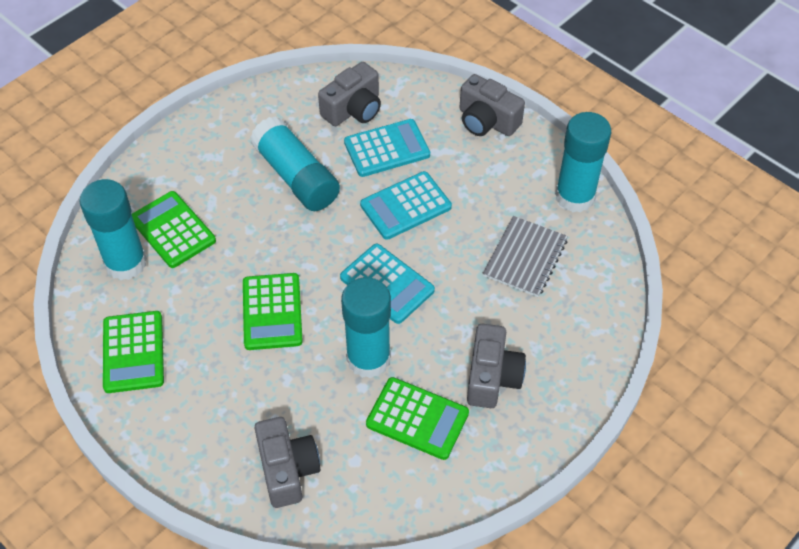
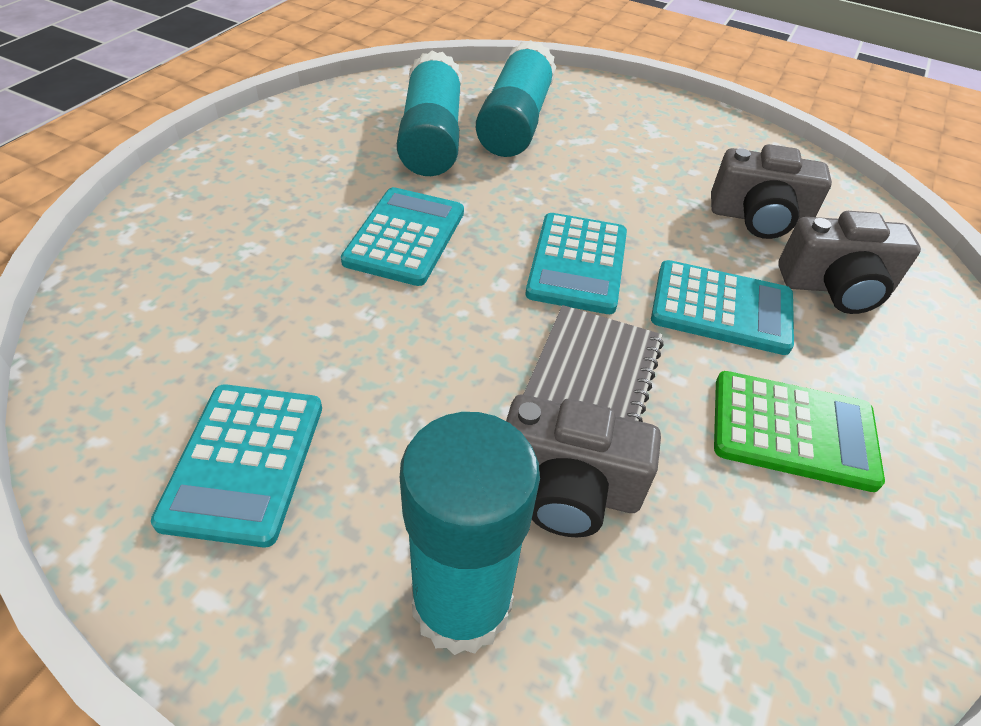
green calculator: 4 -> 1
grey camera: 4 -> 3
turquoise calculator: 3 -> 4
turquoise glue stick: 4 -> 3

